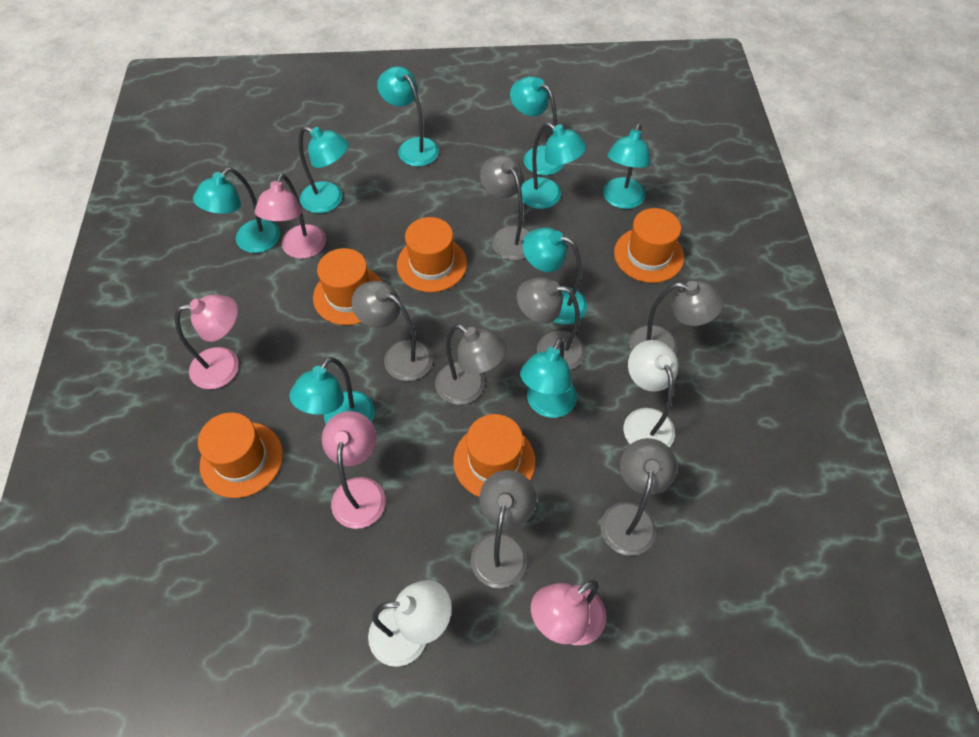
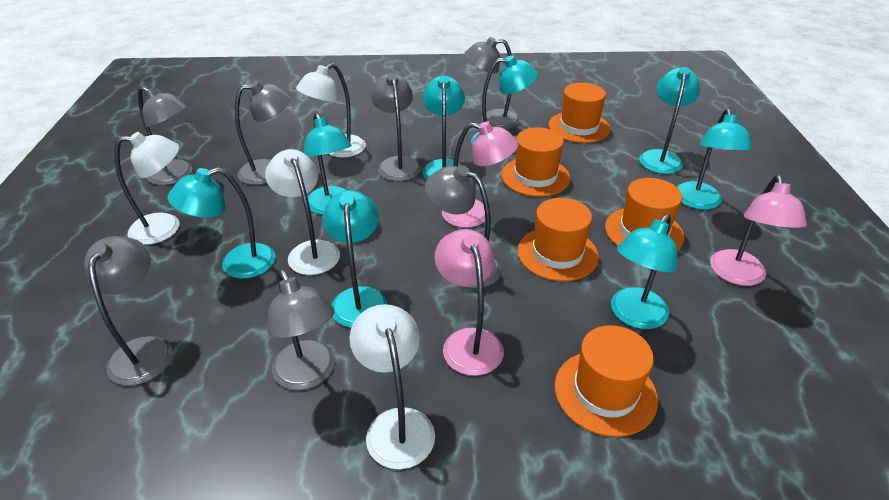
pink lamp: 4 -> 3
turquoise lamp: 9 -> 8
white lamp: 2 -> 4

